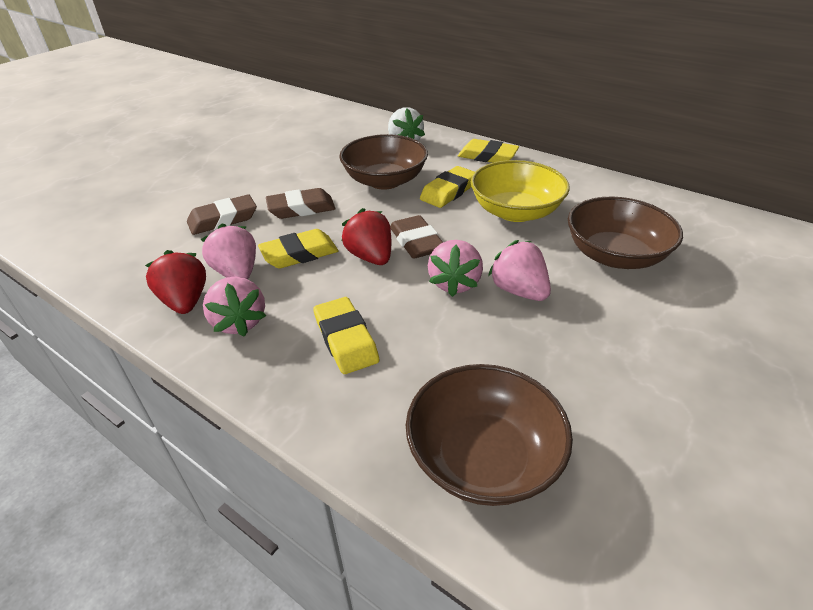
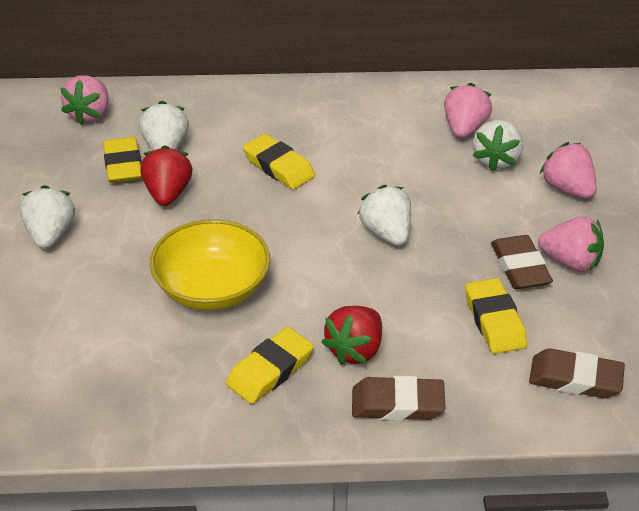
brown bowl: 3 -> 0
white strawberry: 1 -> 4

